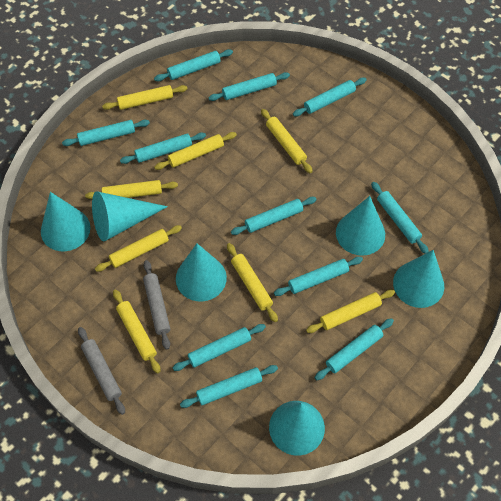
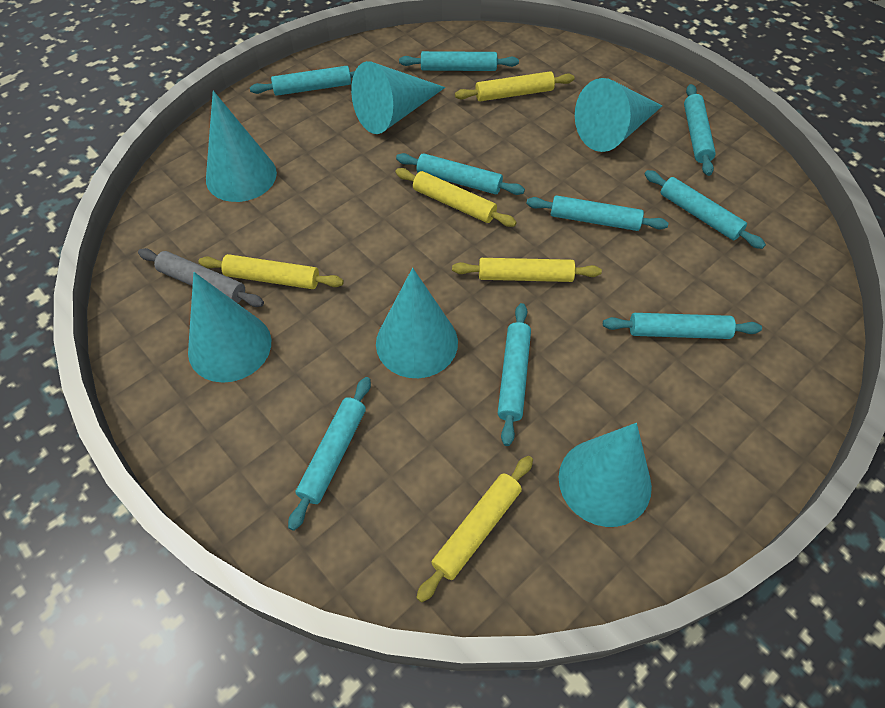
grey rolling pin: 2 -> 1
turquoise rolling pin: 11 -> 9
yellow rolling pin: 8 -> 5

